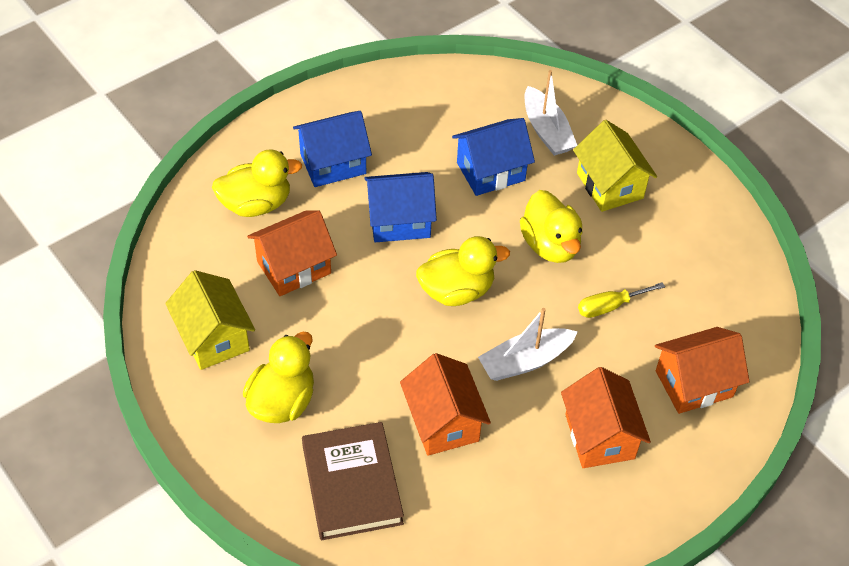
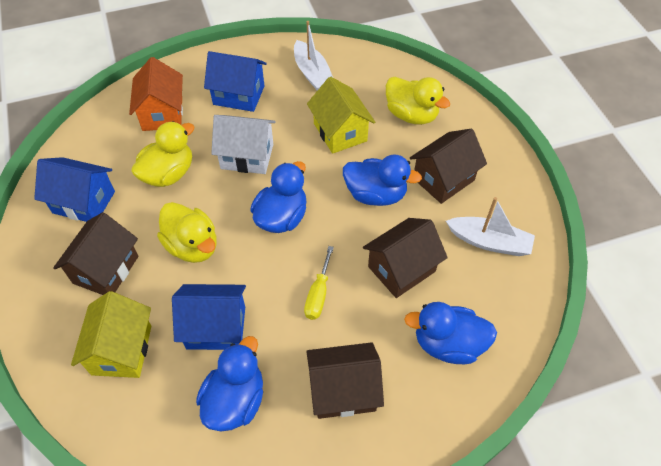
blue duck: 0 -> 4
brown book: 1 -> 0
brown house: 0 -> 4
orange house: 4 -> 1
white house: 0 -> 1
yellow duck: 4 -> 3

